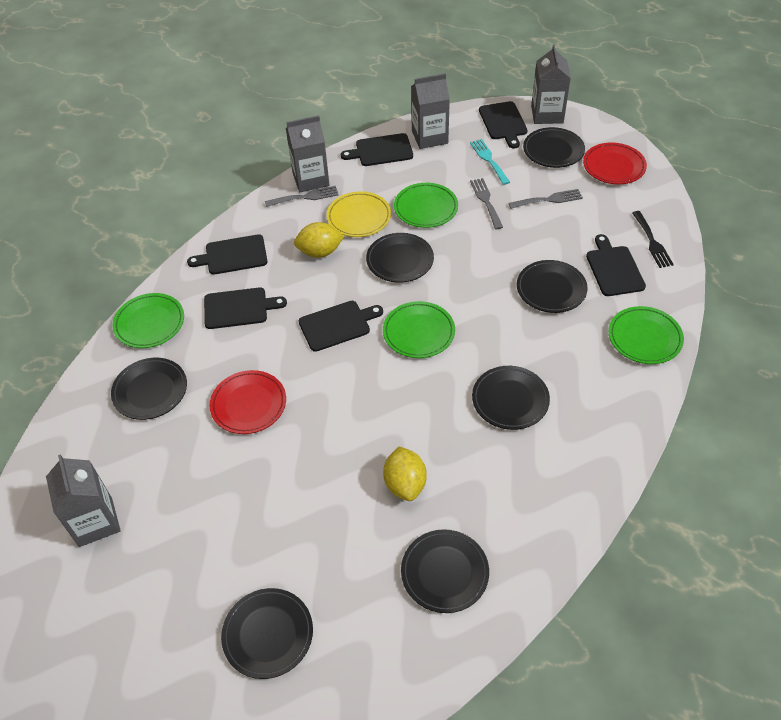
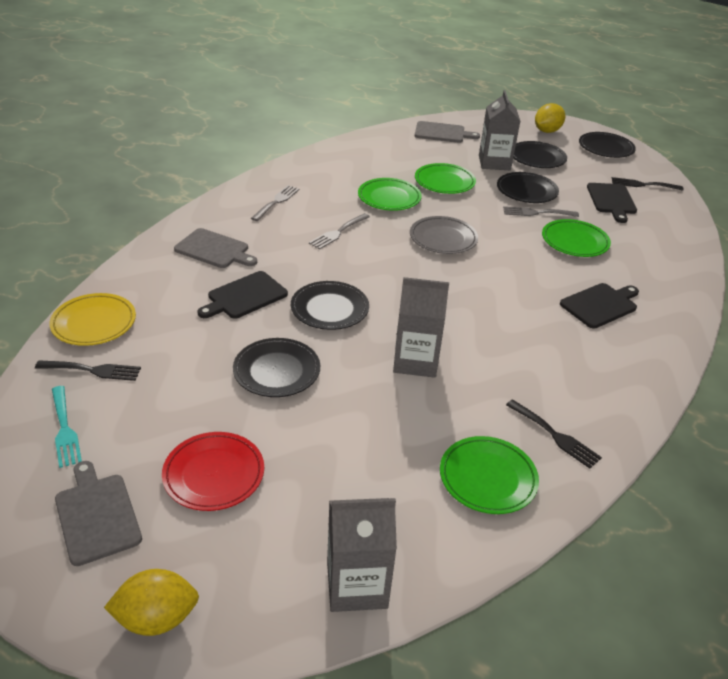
black cutting board: 6 -> 3
black fork: 1 -> 3
black plate: 7 -> 5
grey carton: 4 -> 3
grey cutting board: 0 -> 3
grey plate: 0 -> 1
red plate: 2 -> 1

